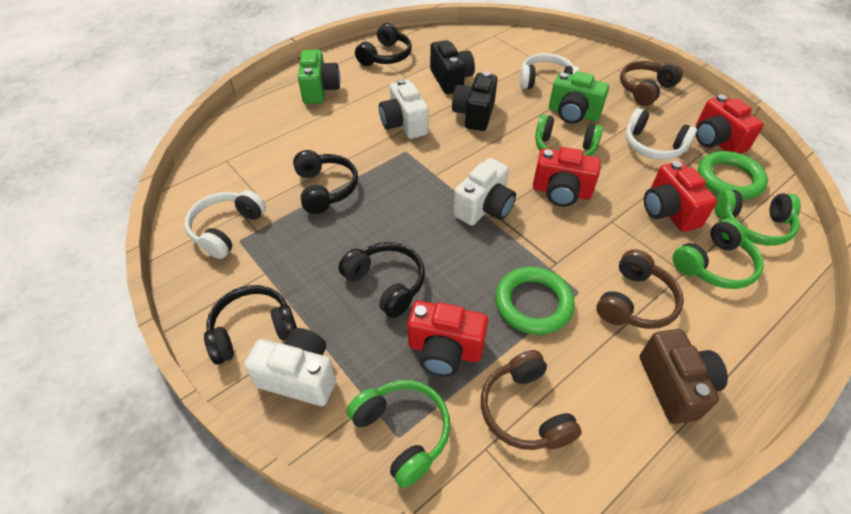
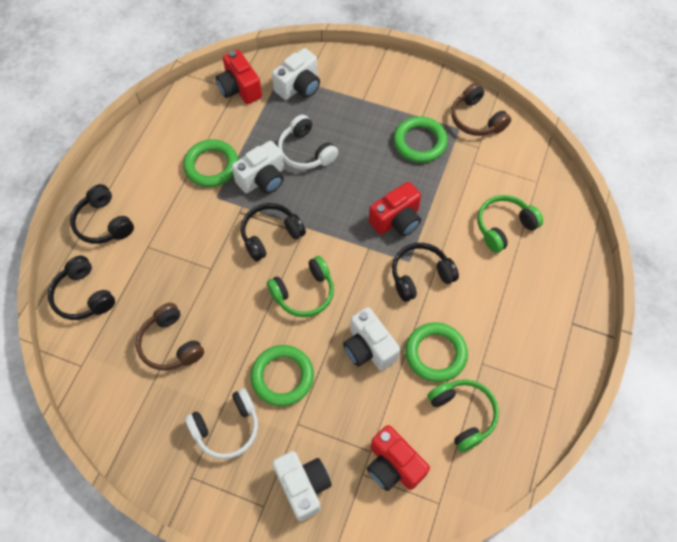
black camera: 2 -> 0
brown camera: 1 -> 0
brown headphones: 3 -> 2
green camera: 2 -> 0
green headphones: 4 -> 3
green ring: 2 -> 4
red camera: 4 -> 3
white camera: 3 -> 4
white headphones: 3 -> 2

